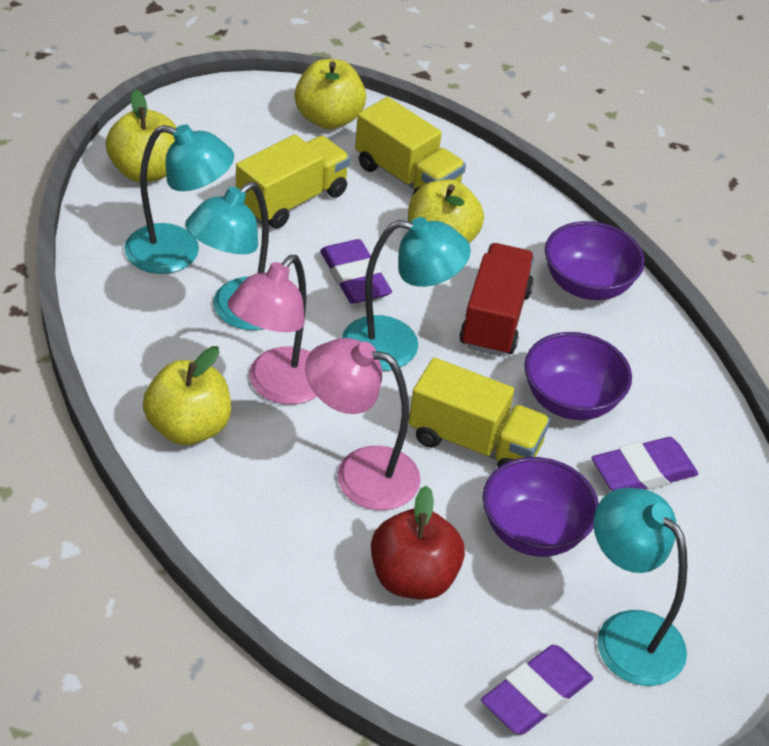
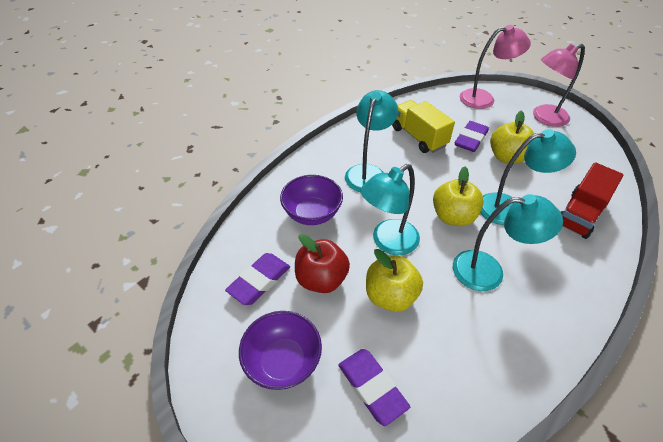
purple bowl: 3 -> 2
yellow apple: 4 -> 3
yellow truck: 3 -> 1

